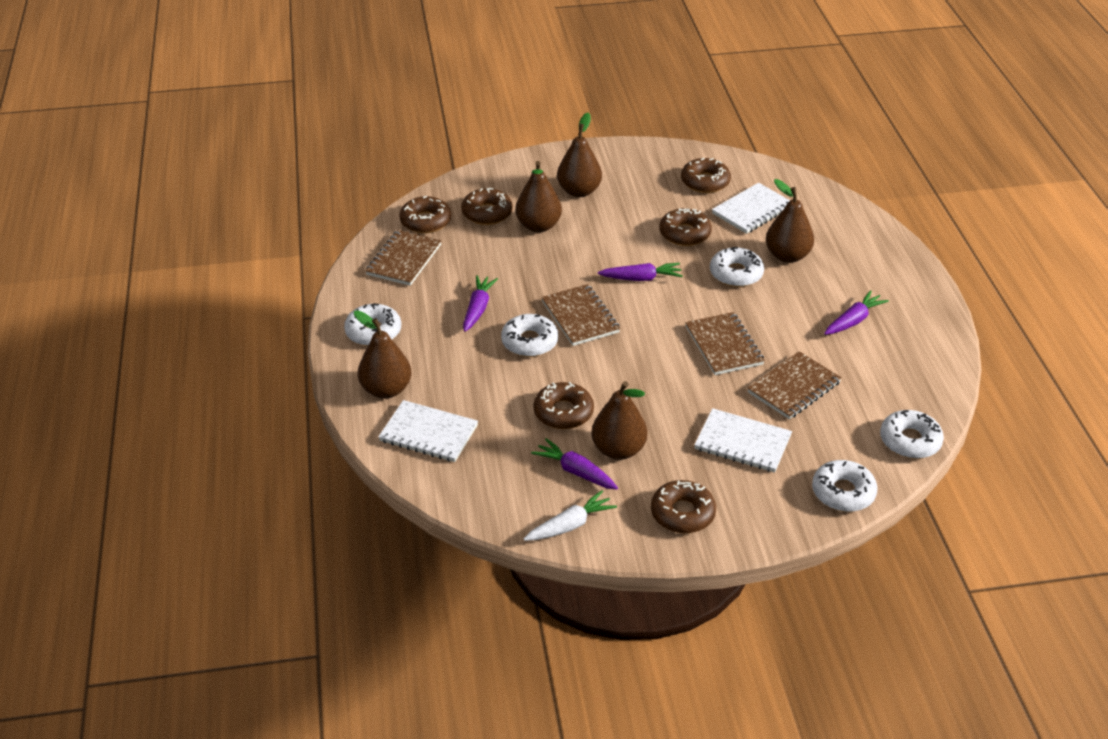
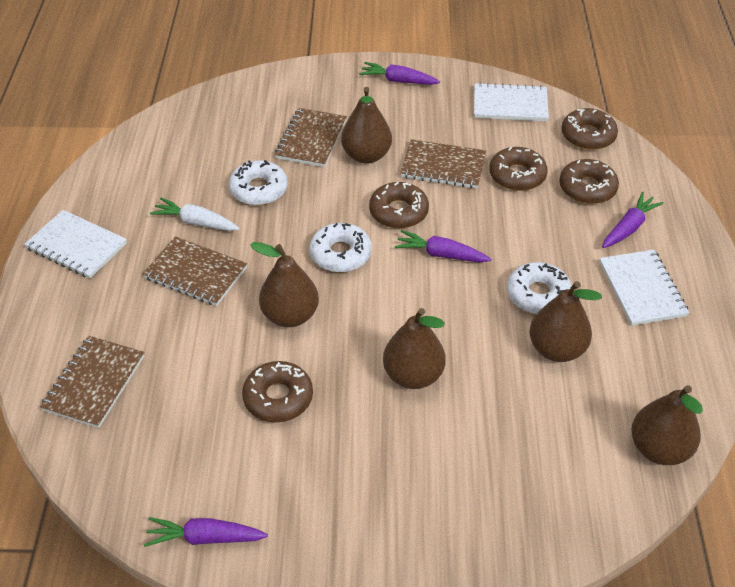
brown donut: 6 -> 5
white donut: 5 -> 3

